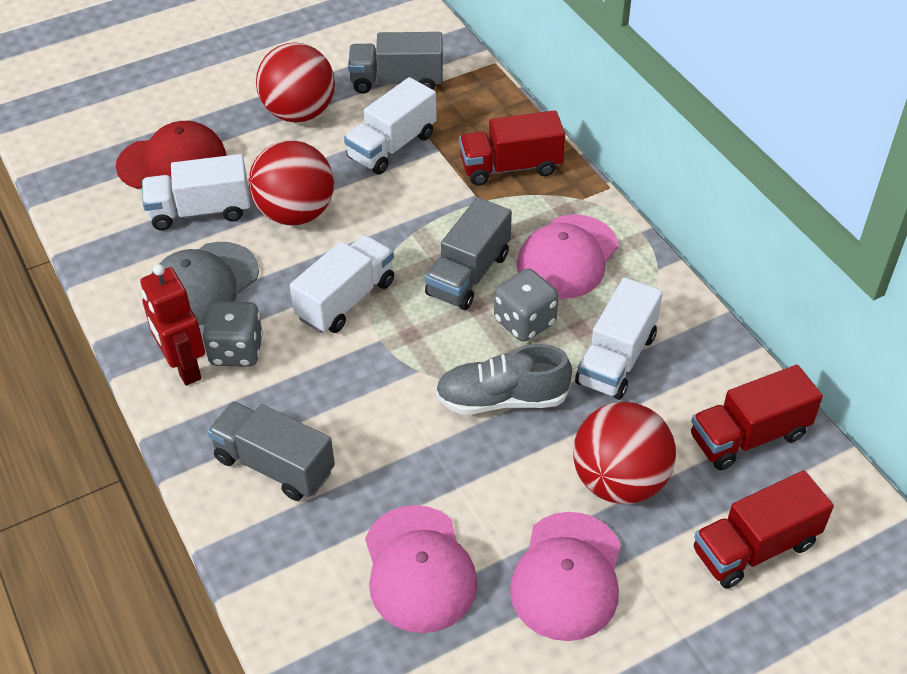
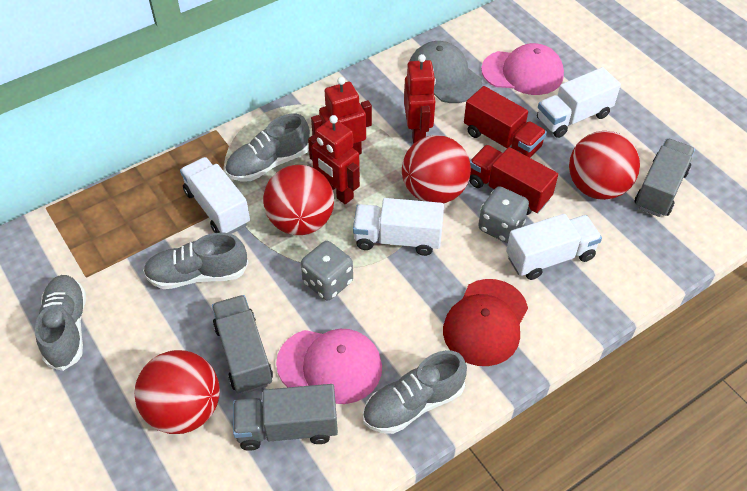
grey shoe: 1 -> 4
pink cap: 3 -> 2
red ball: 3 -> 4
red robot: 1 -> 3
red truck: 3 -> 2

